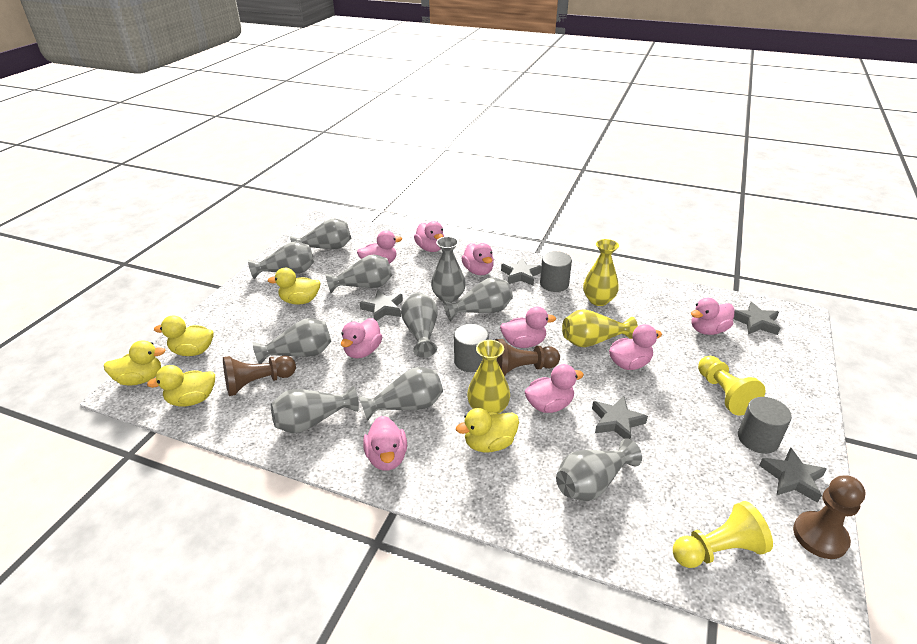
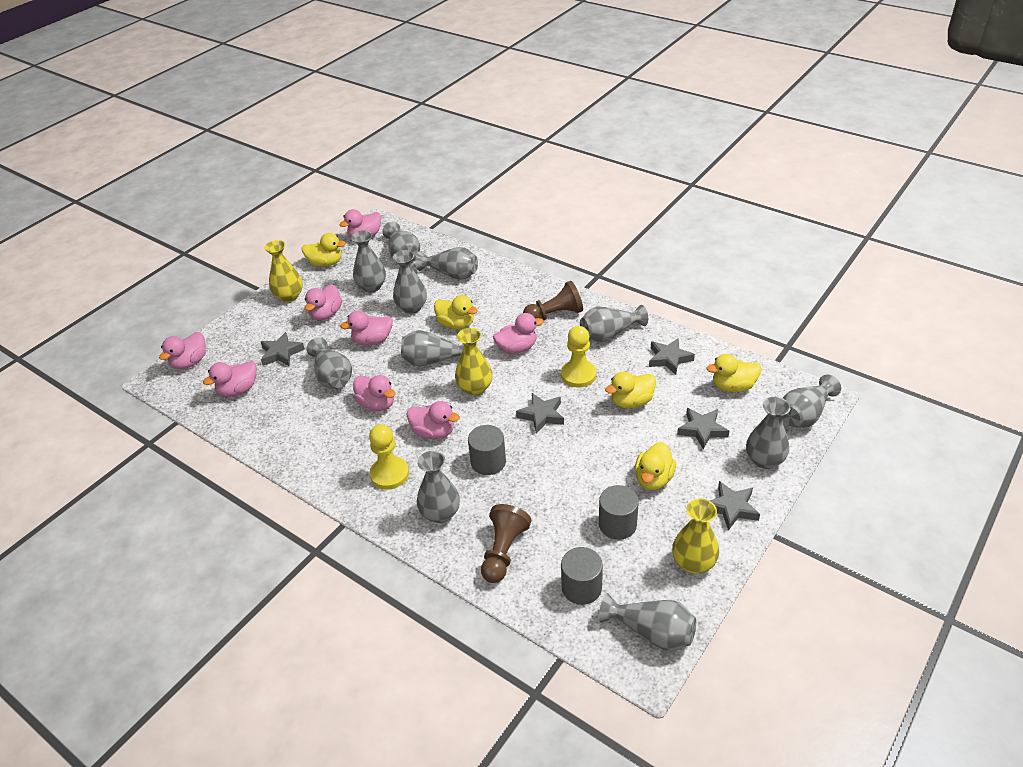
brown pawn: 3 -> 2
grey vase: 10 -> 11
pink duck: 9 -> 8

